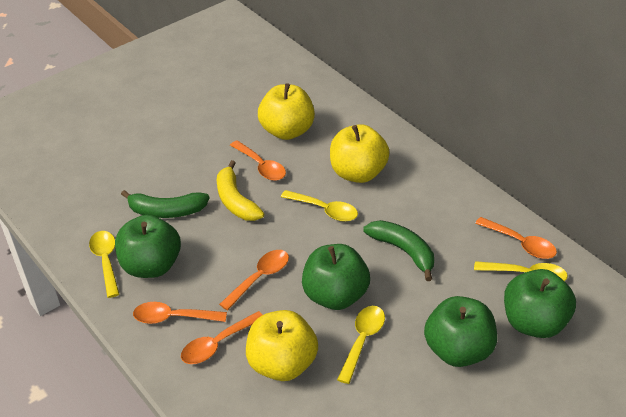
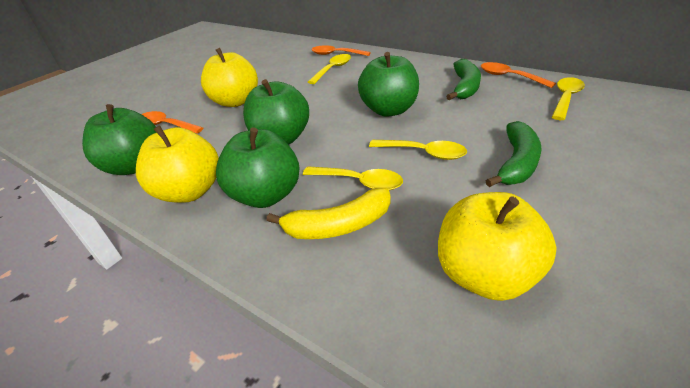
orange spoon: 5 -> 3

